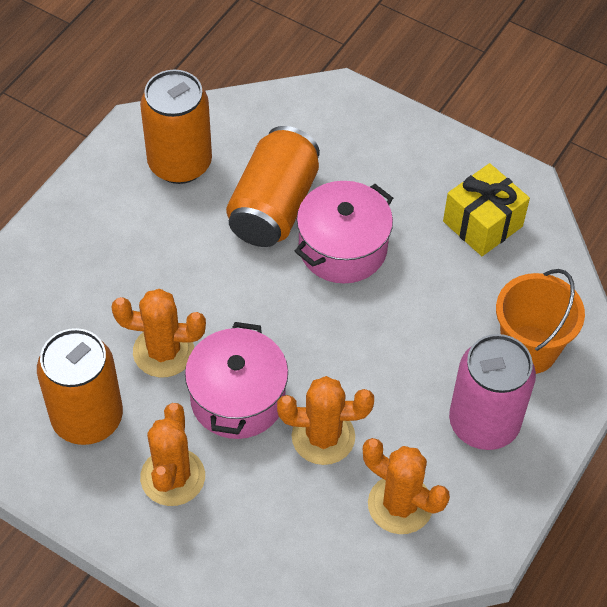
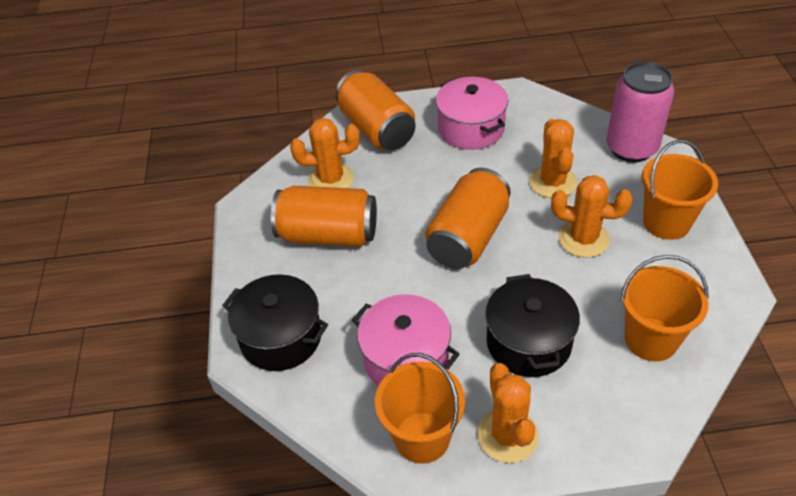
black pot: 0 -> 2
orange bucket: 1 -> 3
yellow gift: 1 -> 0

